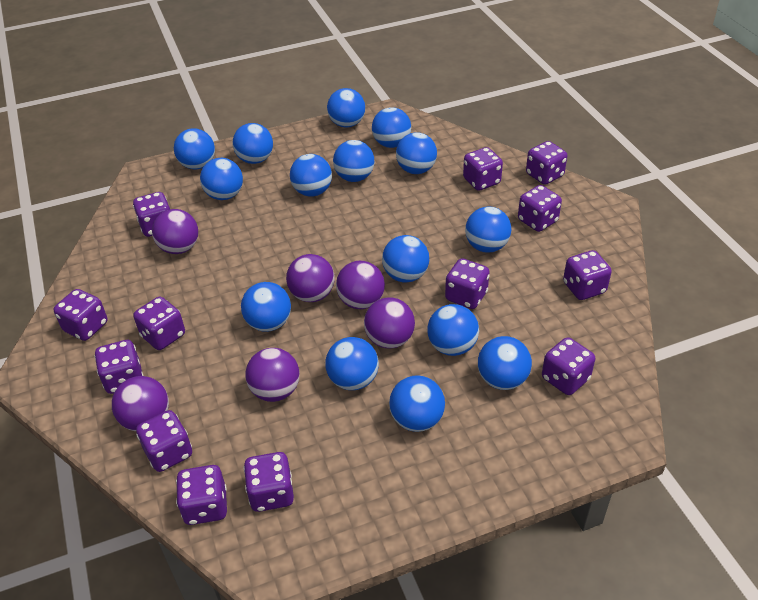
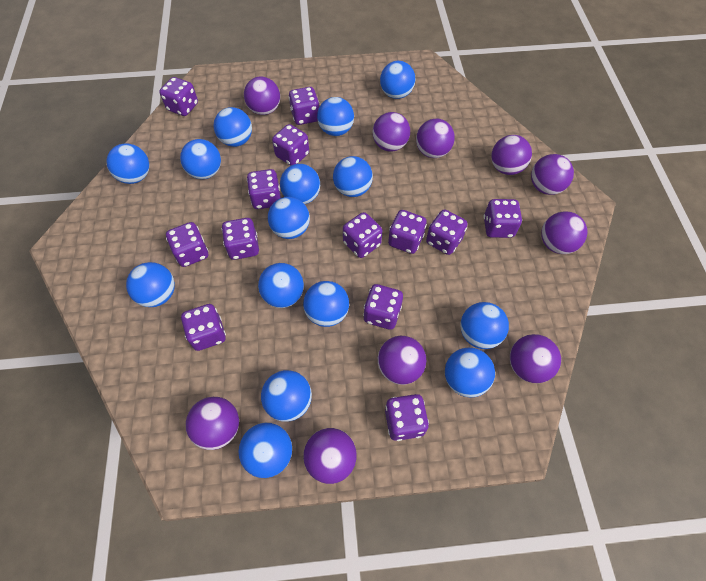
purple ball: 6 -> 10

